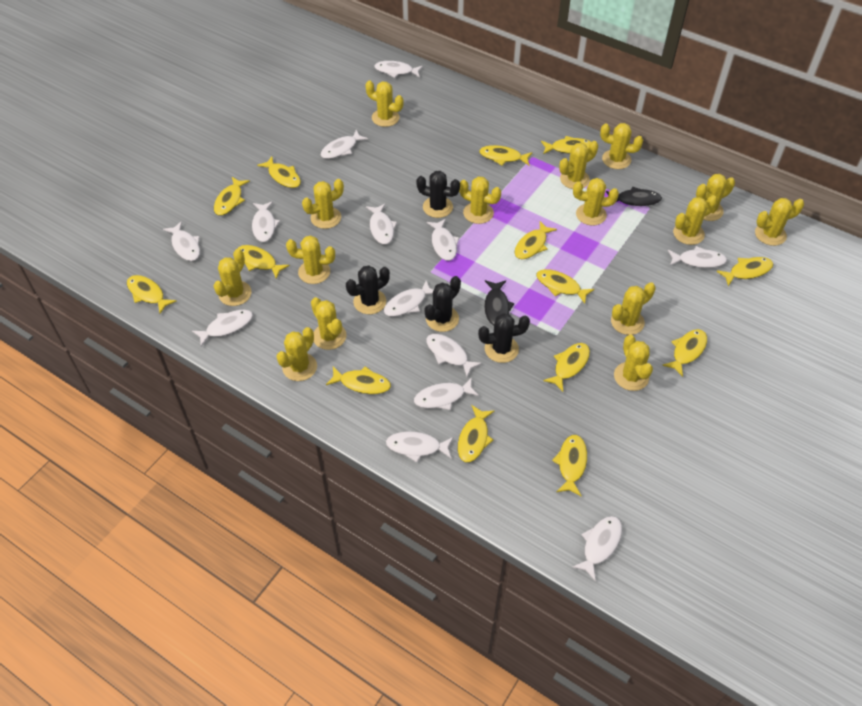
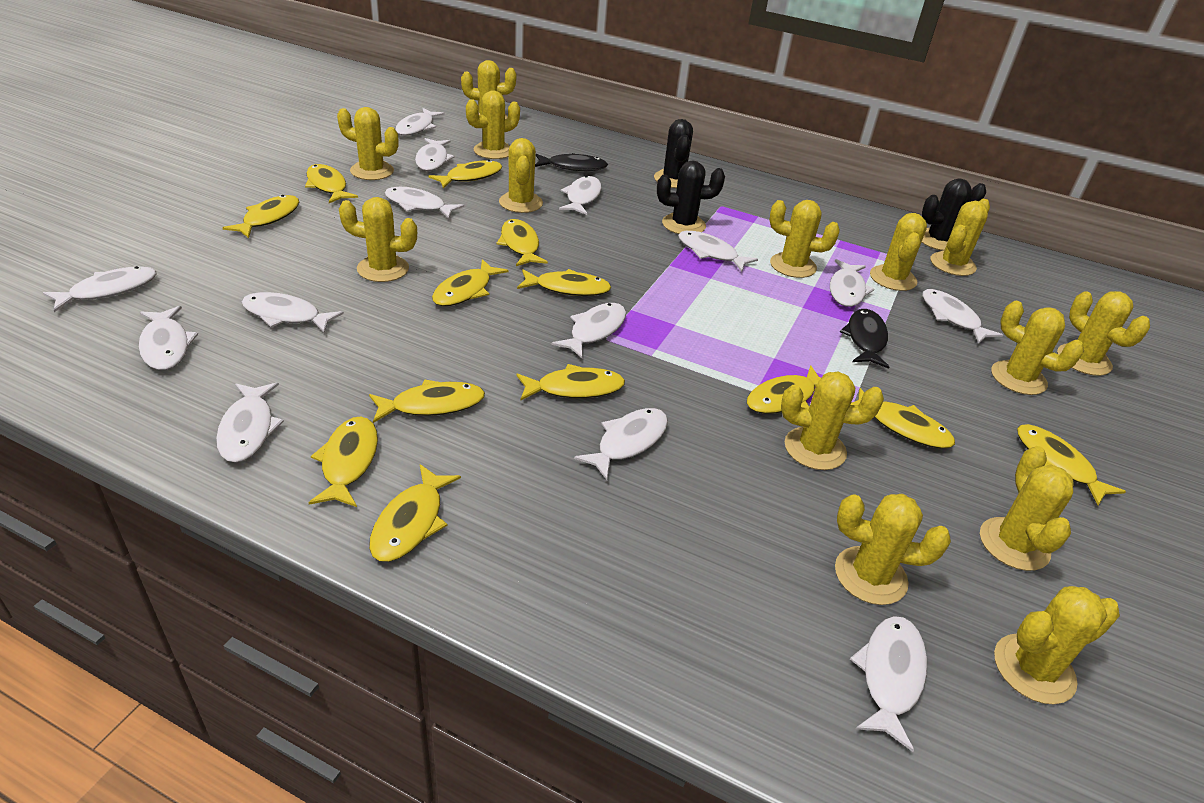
black cactus: 4 -> 3
white fish: 13 -> 14
yellow cactus: 15 -> 14
yellow fish: 14 -> 13

